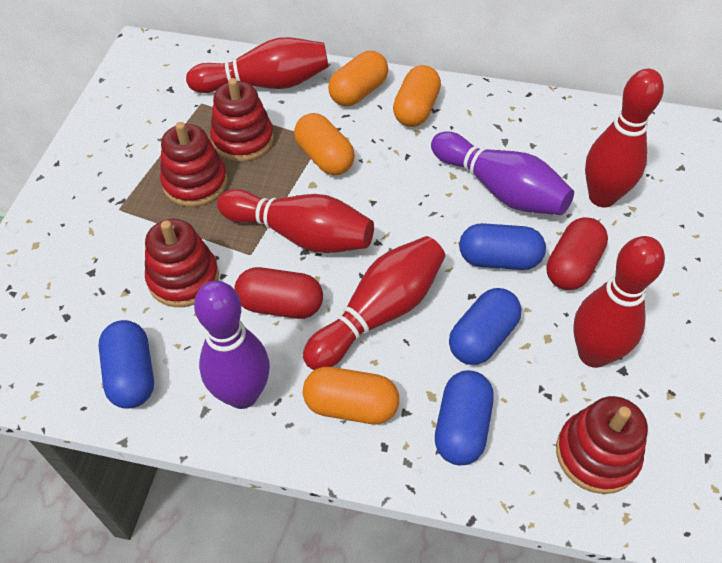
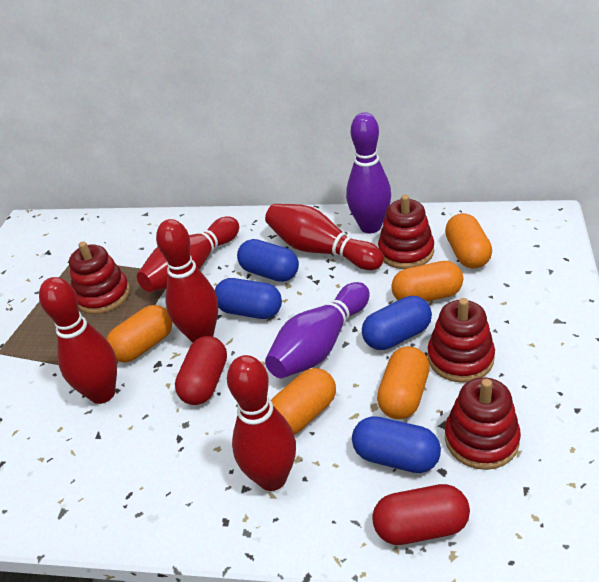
orange capsule: 4 -> 5

